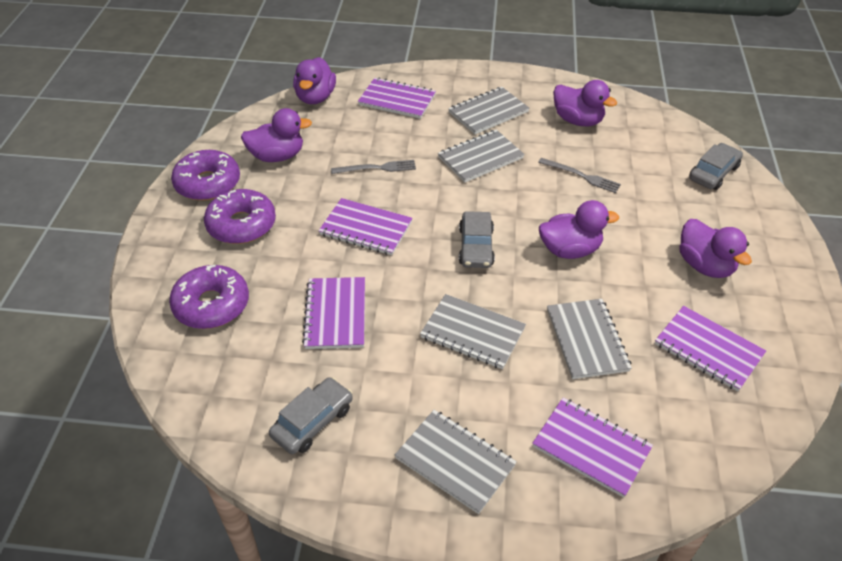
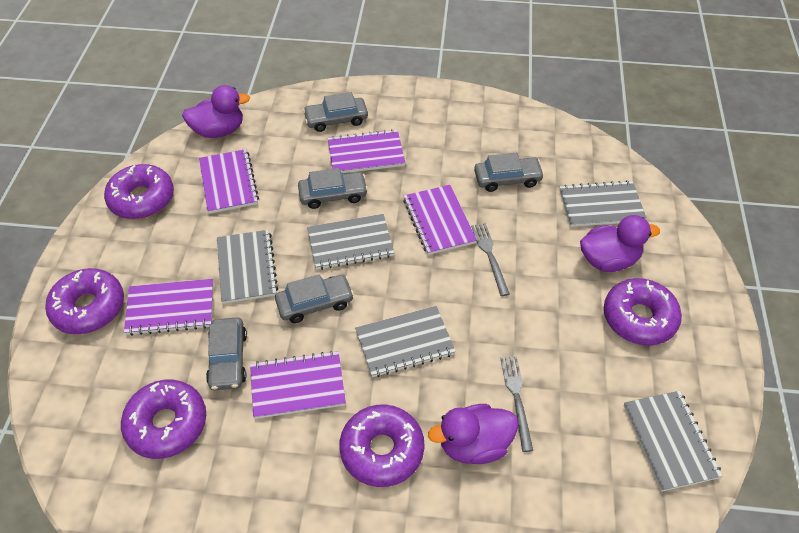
grey car: 3 -> 5
purple donut: 3 -> 5
purple duck: 5 -> 3

